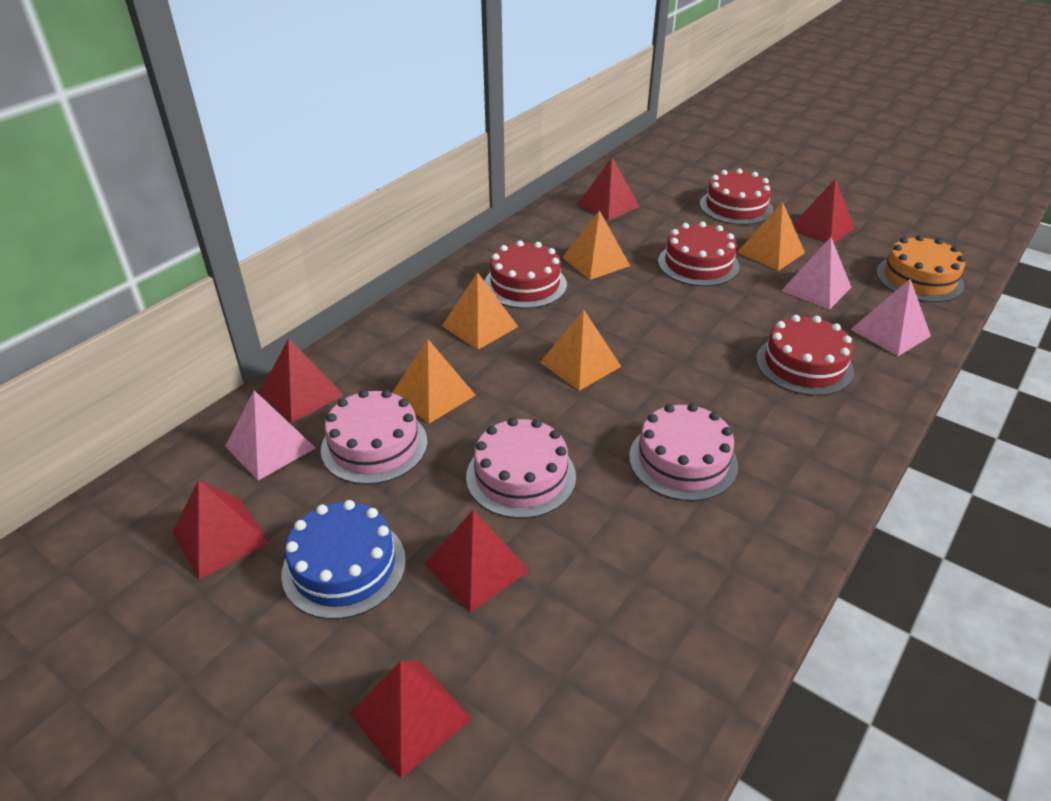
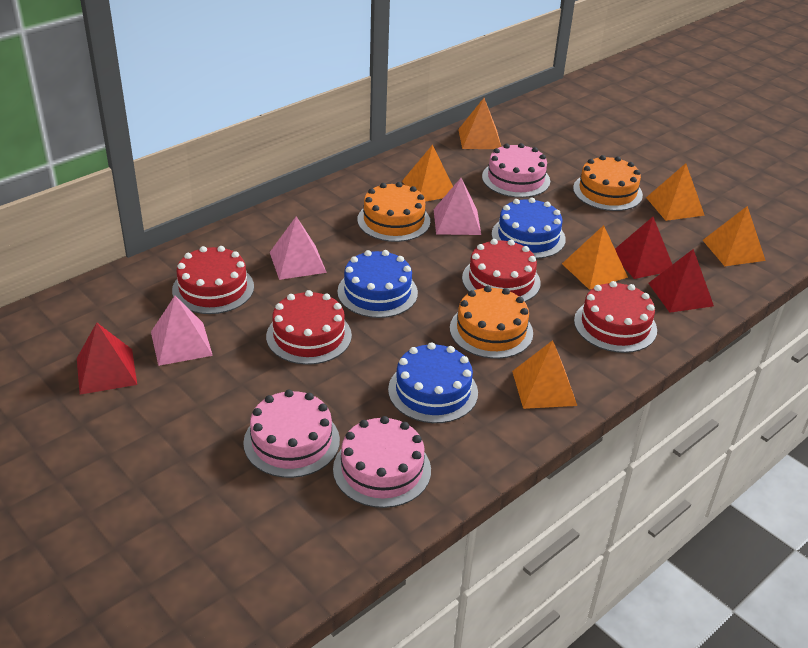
blue cake: 1 -> 3
orange cake: 1 -> 3
orange pyramid: 5 -> 6
red pyramid: 6 -> 3

